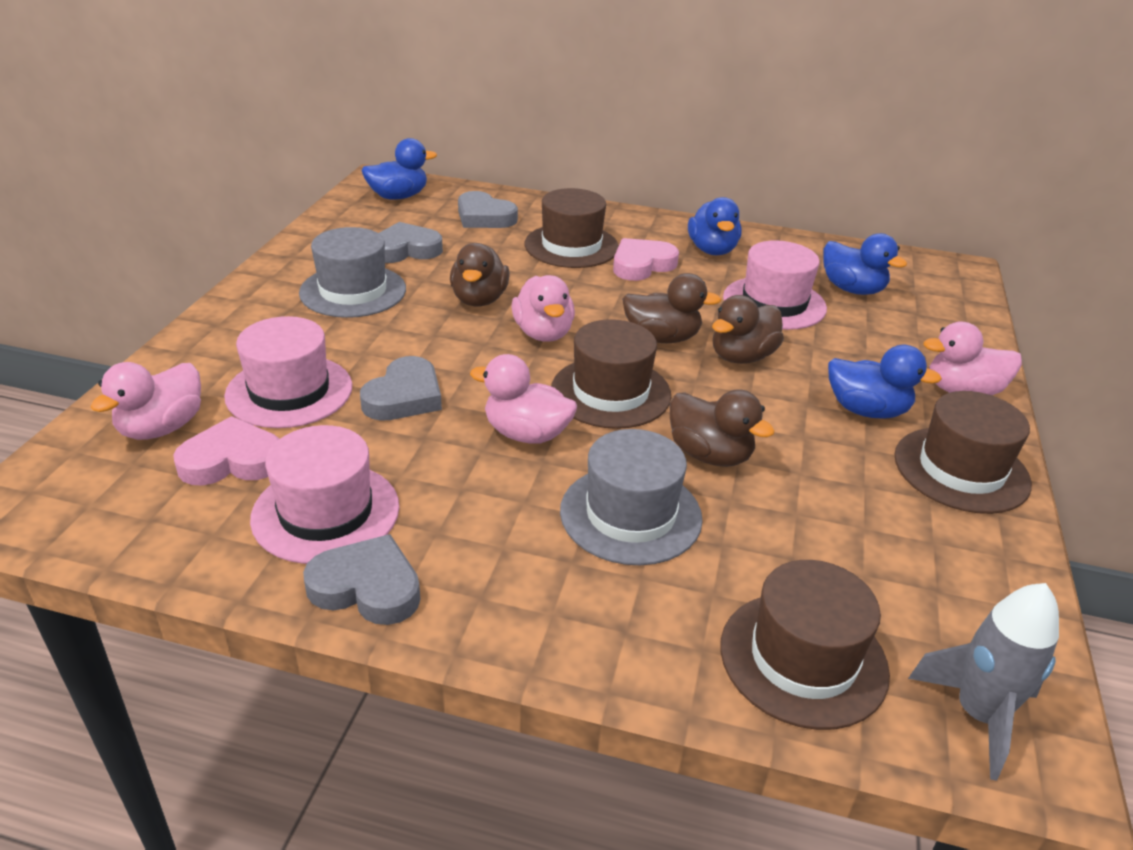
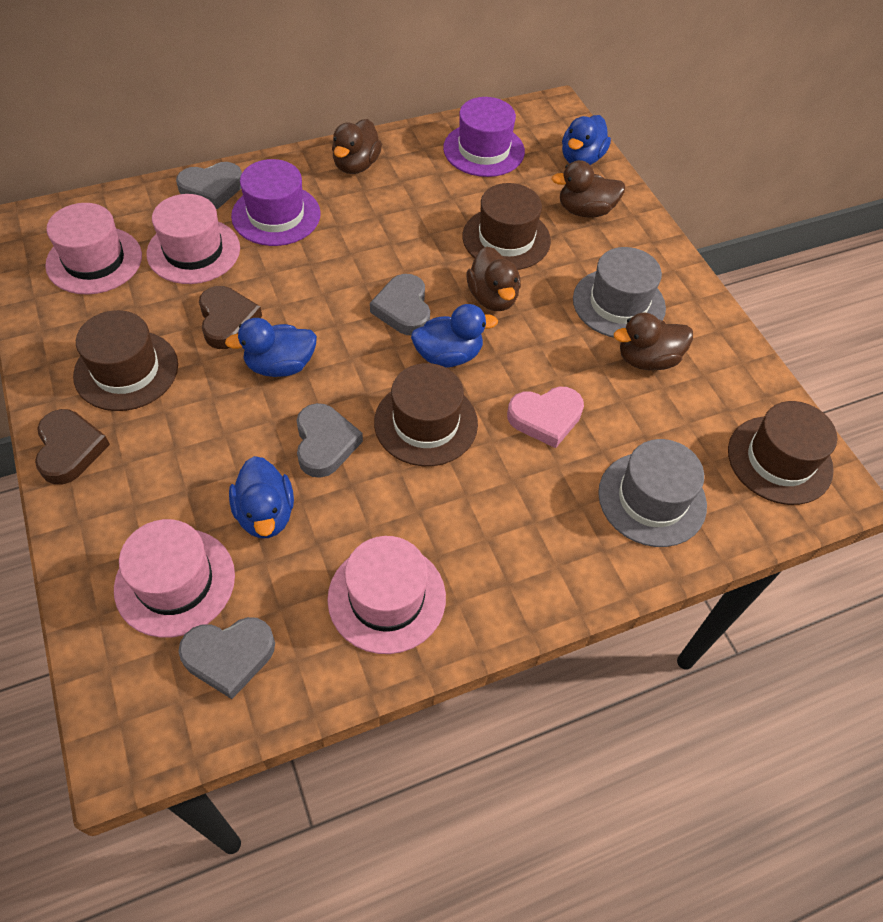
brown heart: 0 -> 2
grey rocket: 1 -> 0
pink duck: 4 -> 0
pink hat: 3 -> 4
pink heart: 2 -> 1
purple hat: 0 -> 2

